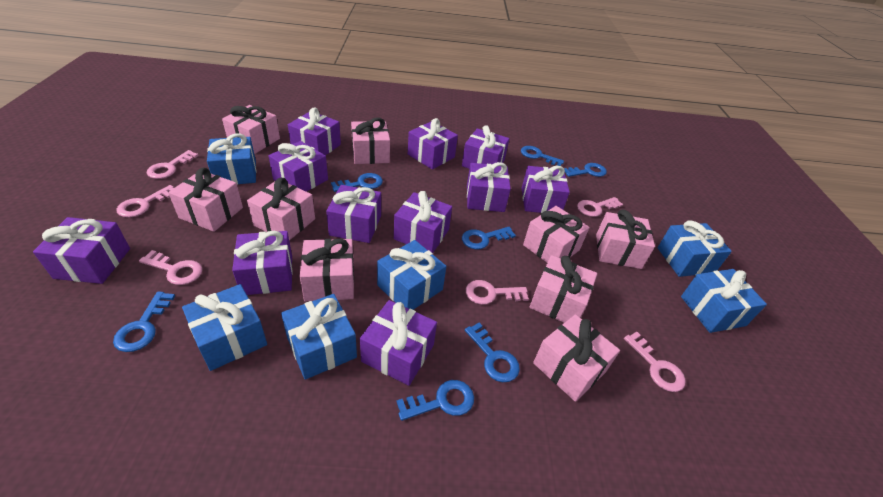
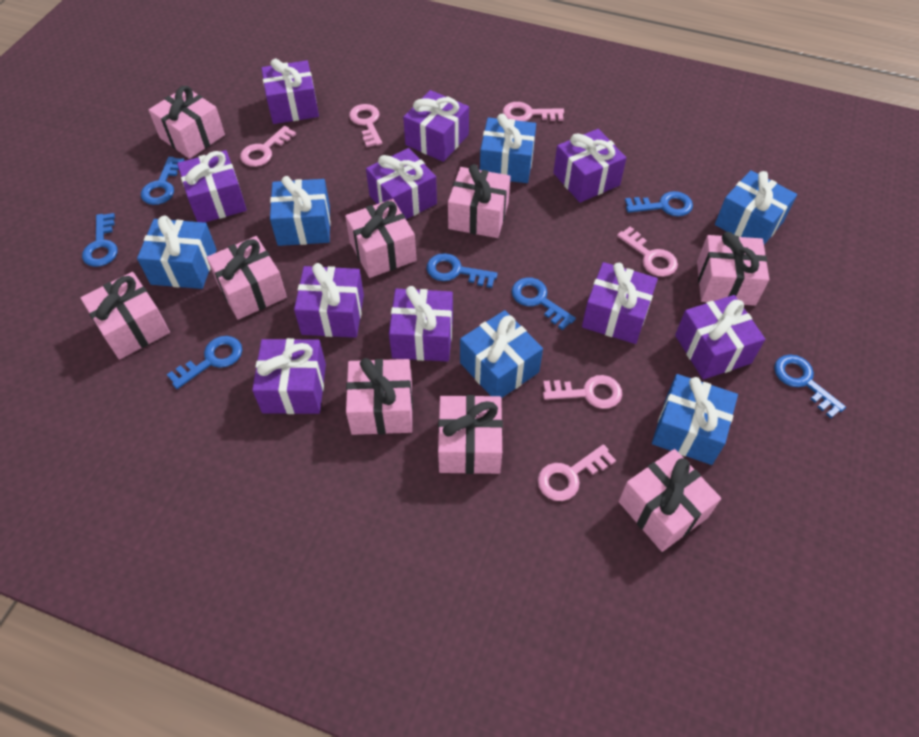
purple gift: 11 -> 10

